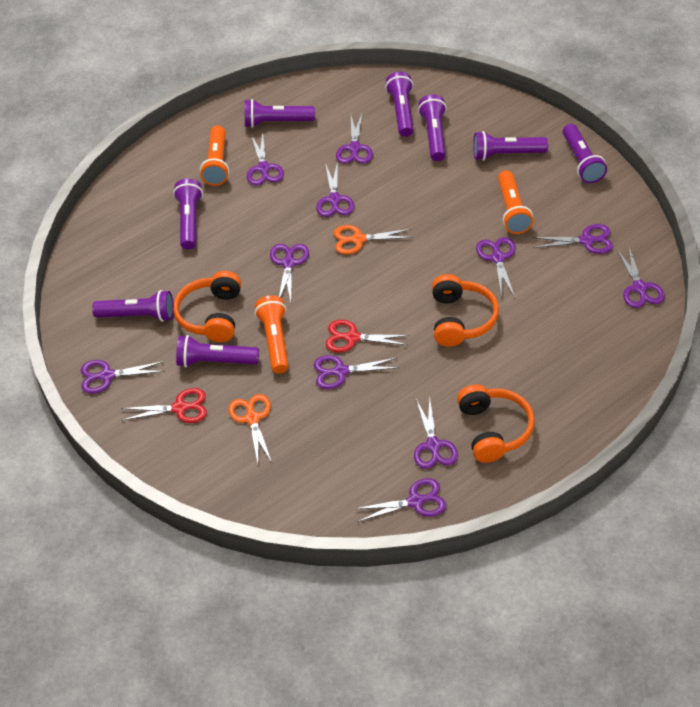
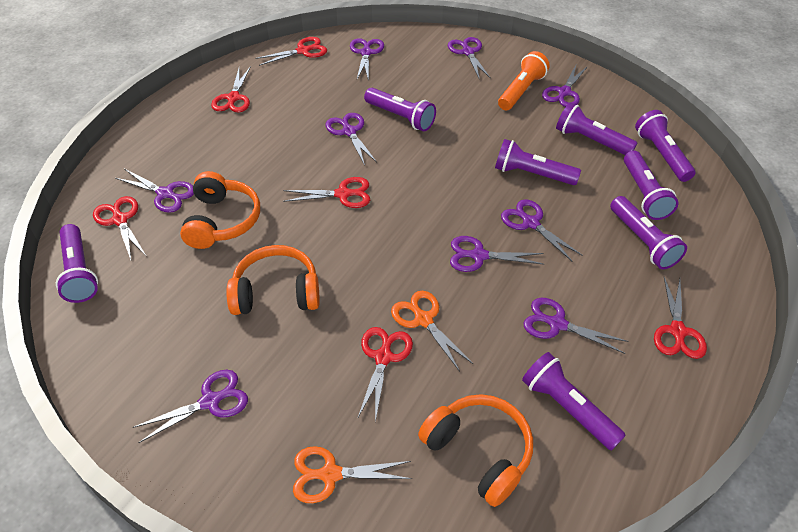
orange flashlight: 3 -> 1
purple scissors: 11 -> 9
red scissors: 2 -> 6

